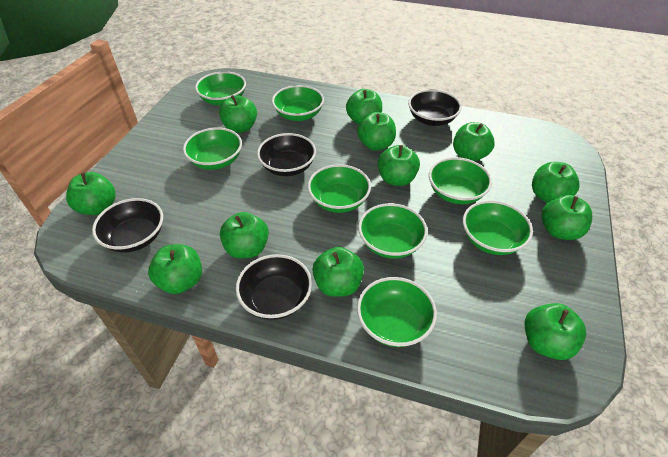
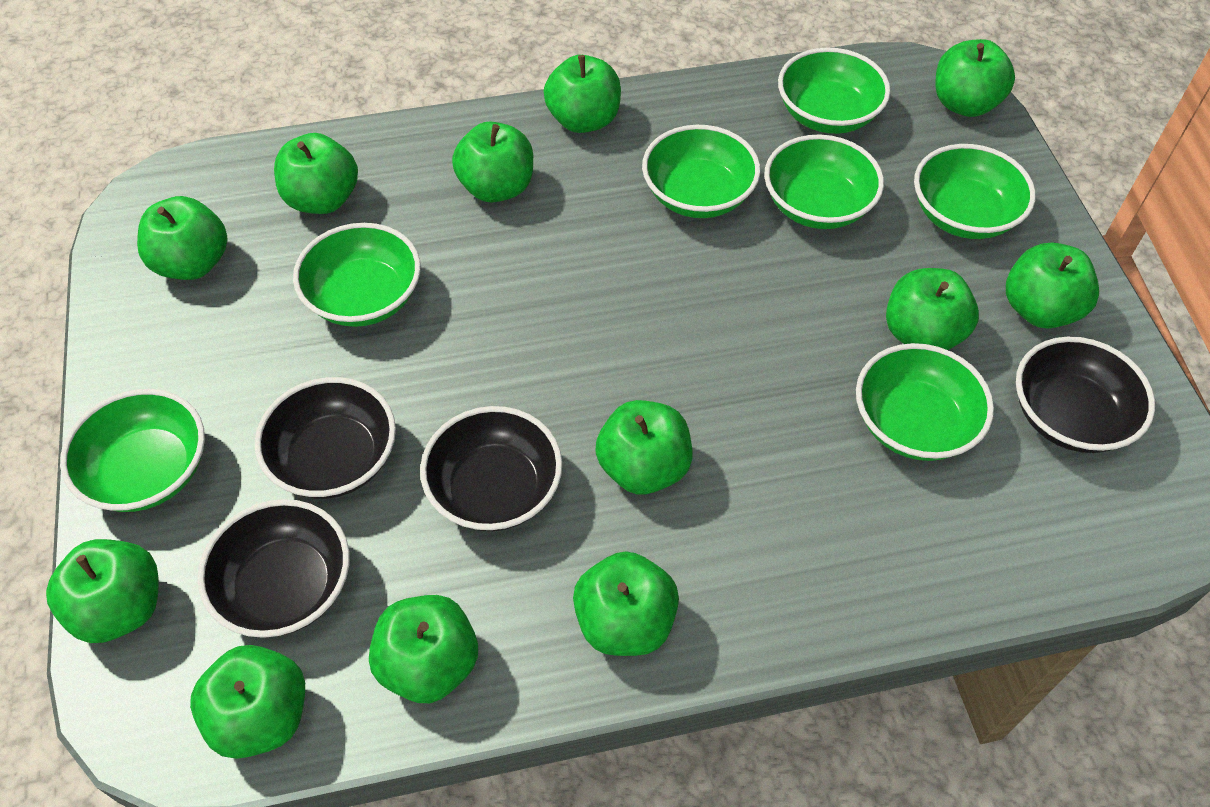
green bowl: 8 -> 7

